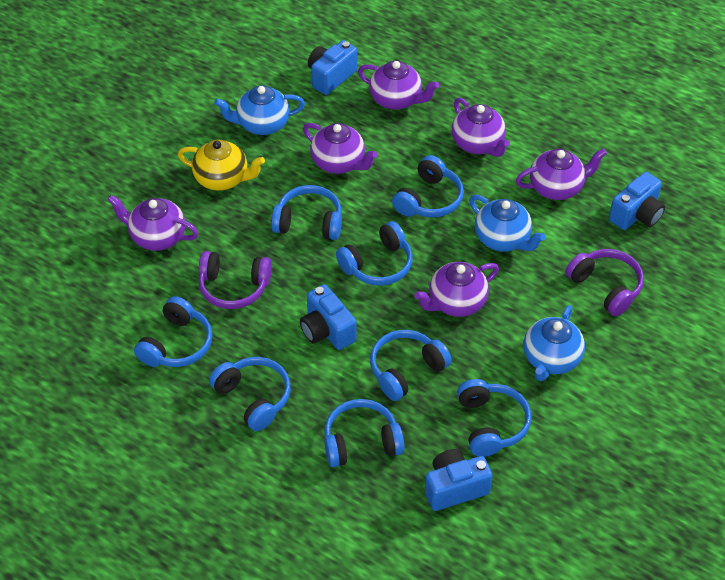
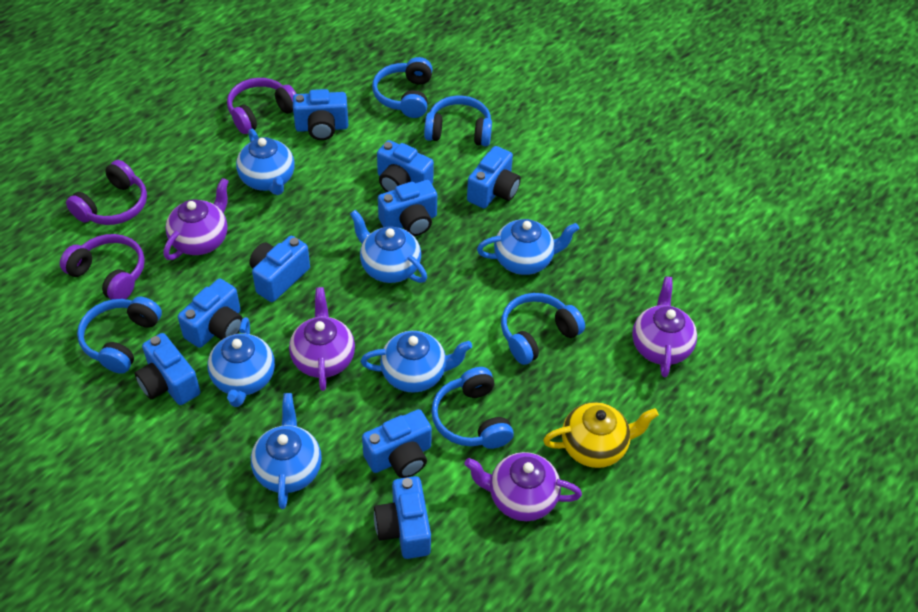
blue camera: 4 -> 9
blue headphones: 8 -> 5
blue teapot: 3 -> 6
purple headphones: 2 -> 3
purple teapot: 6 -> 4

